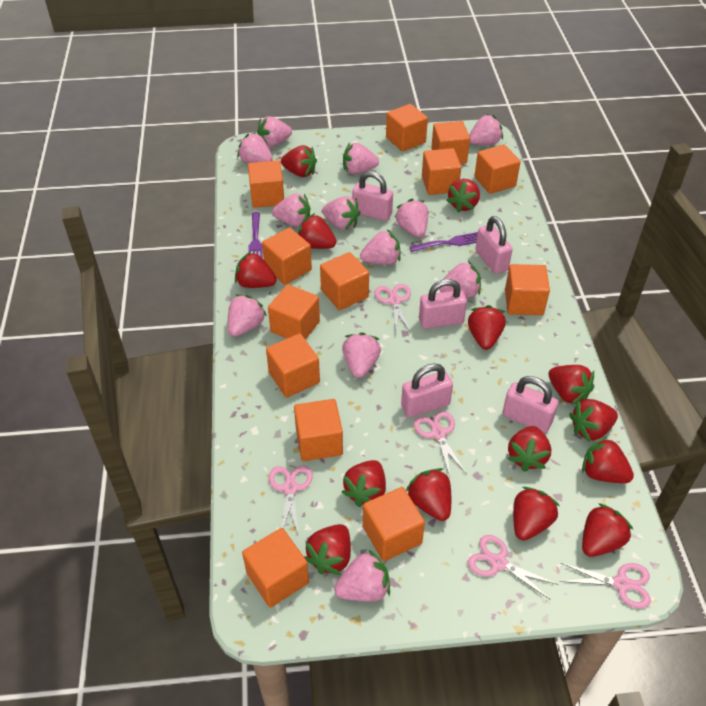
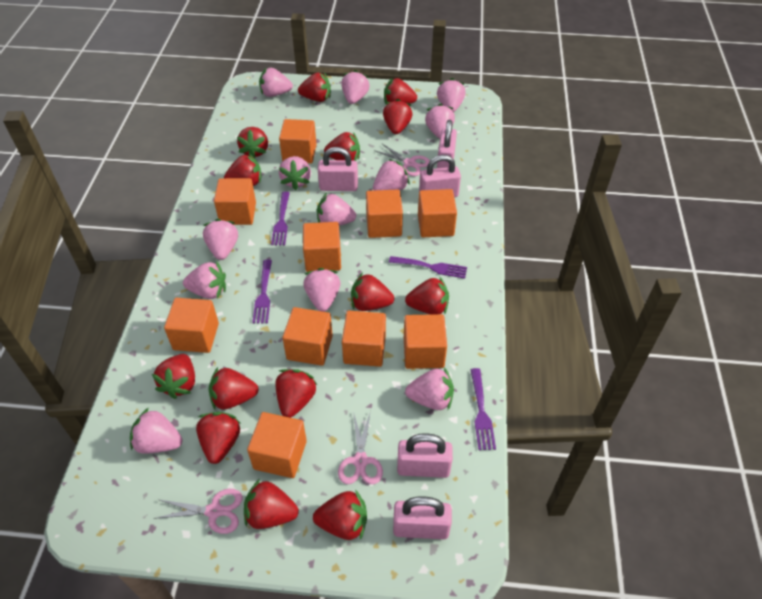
orange cube: 13 -> 10
pink scissors: 5 -> 3
purple fork: 2 -> 4

